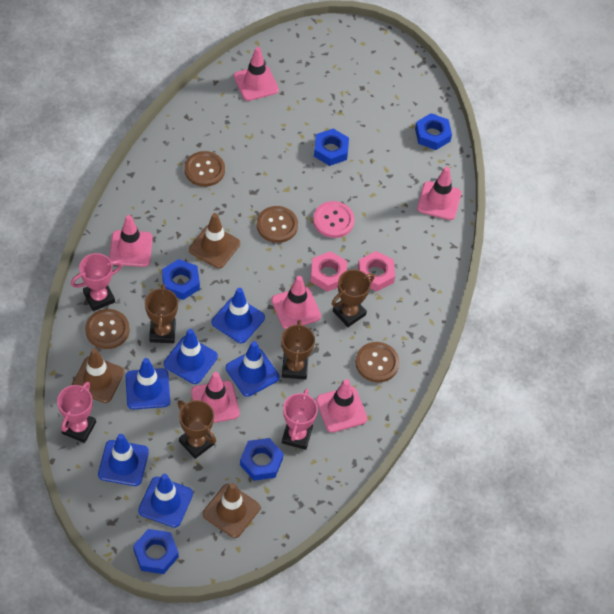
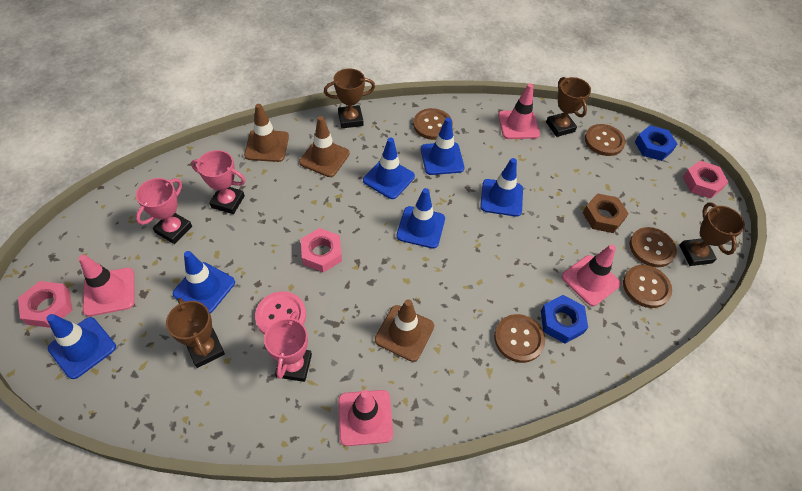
blue nut: 5 -> 2
brown button: 4 -> 5
brown nut: 0 -> 1
pink nut: 2 -> 3
pink traffic cone: 6 -> 4

